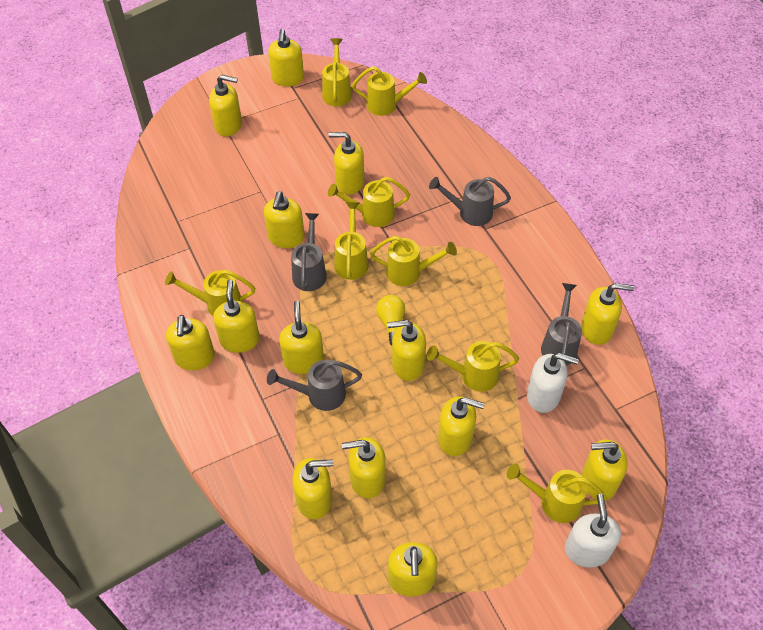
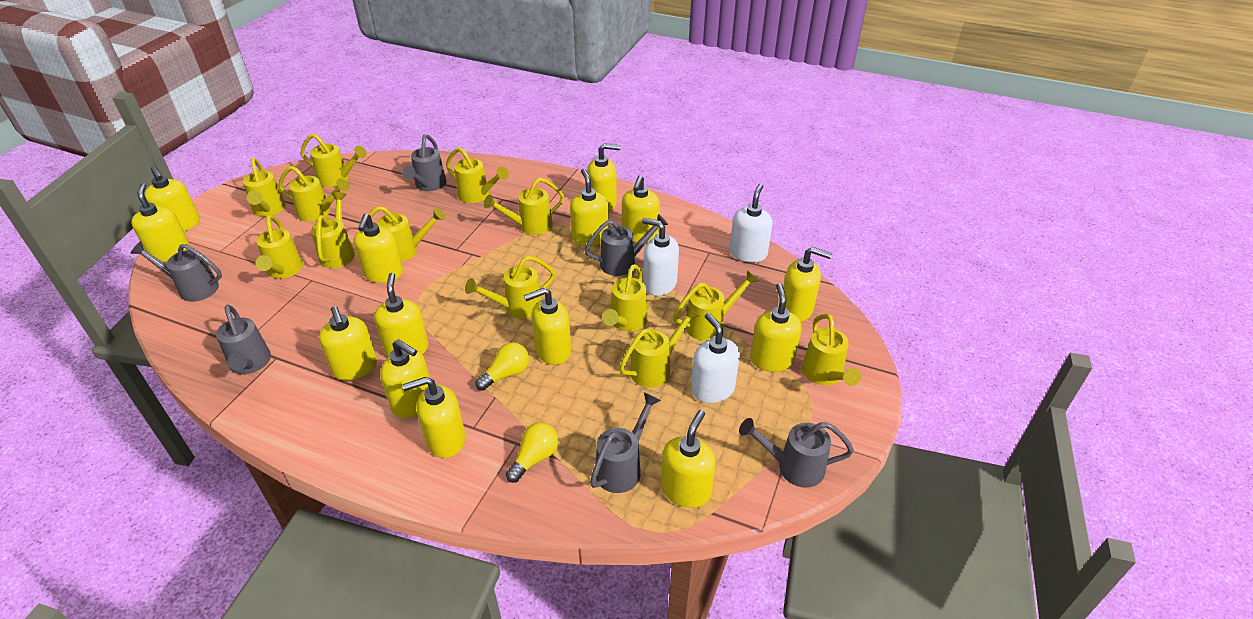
grey watering can: 4 -> 6
white soap dispenser: 2 -> 3
yellow light bulb: 1 -> 2
yellow watering can: 8 -> 13

